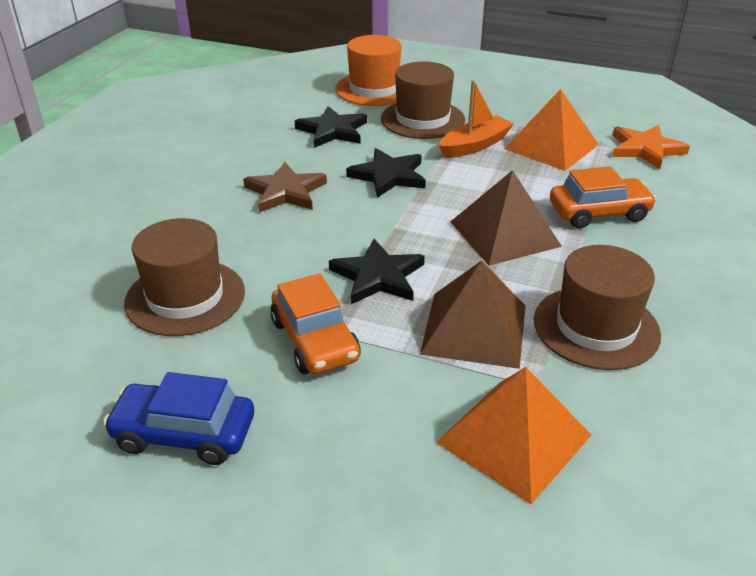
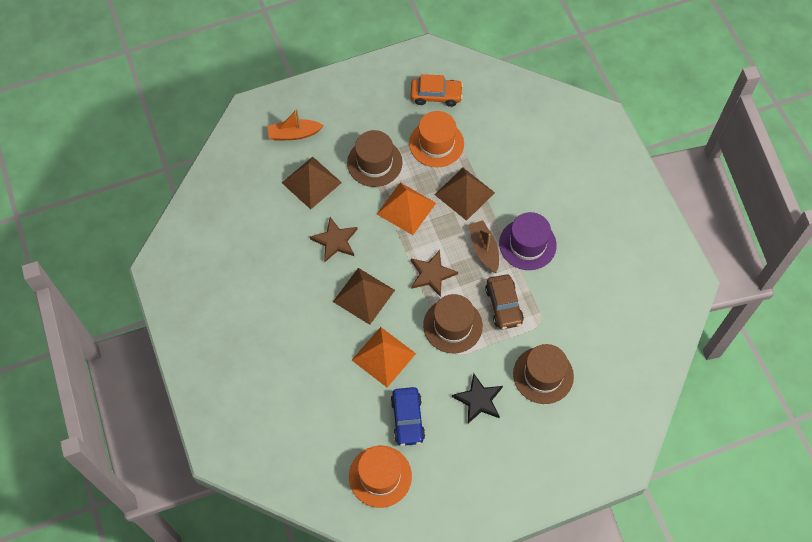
black star: 3 -> 1
brown boat: 0 -> 1
brown car: 0 -> 1
brown pyramid: 2 -> 3
brown star: 1 -> 2
orange car: 2 -> 1
orange hat: 1 -> 2
orange star: 1 -> 0
purple hat: 0 -> 1

